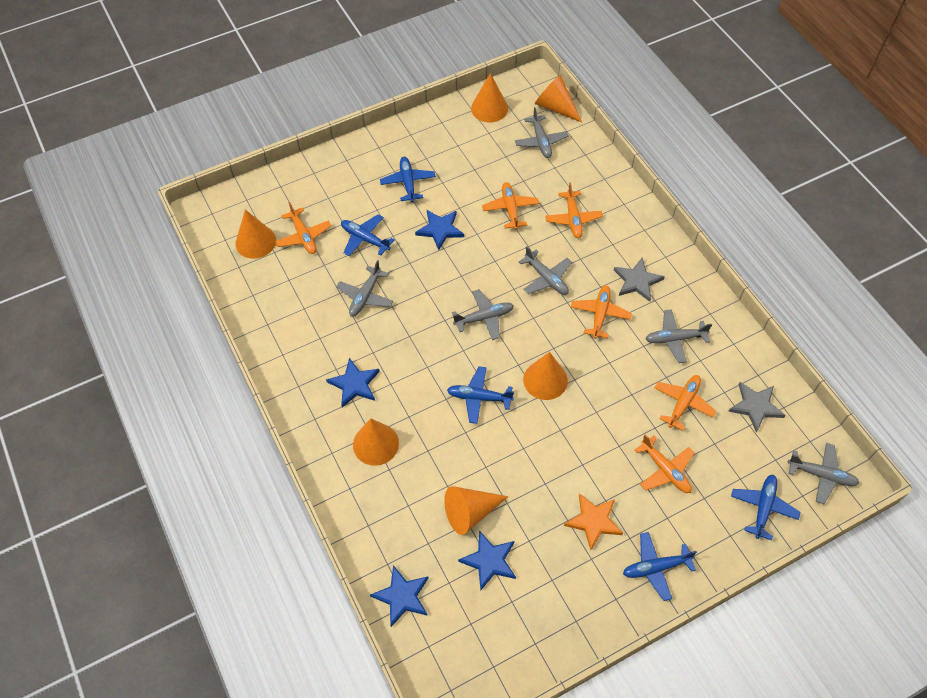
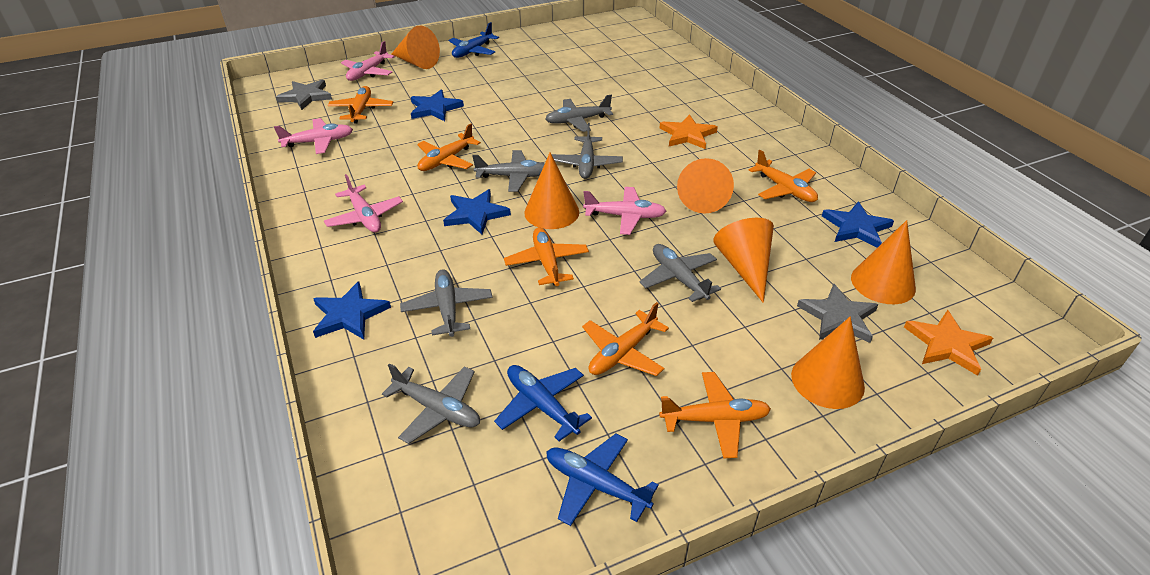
blue plane: 5 -> 3
orange star: 1 -> 2
pink plane: 0 -> 4

